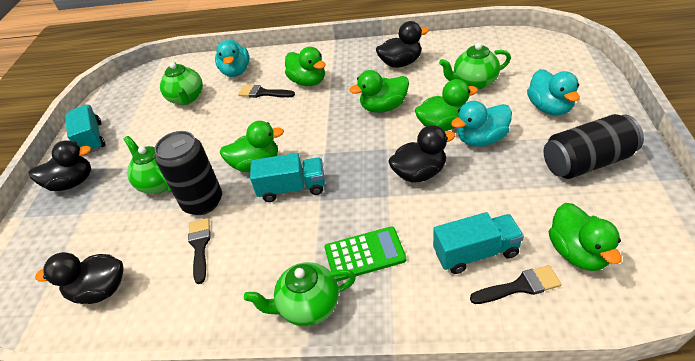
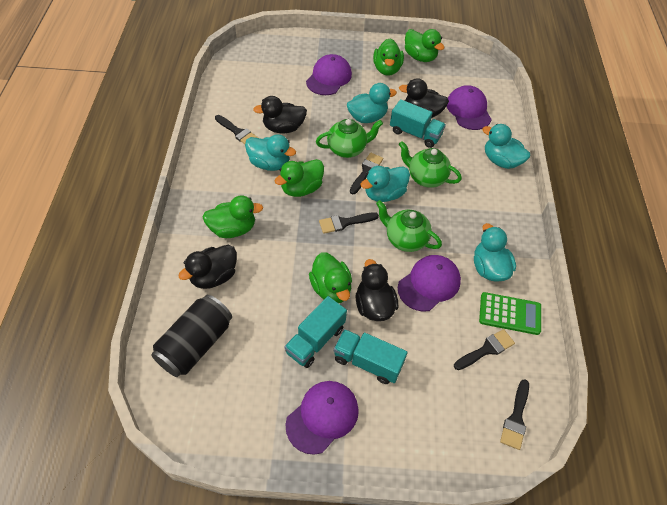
black brush: 3 -> 5
black can: 2 -> 1
green teapot: 4 -> 3
purple cap: 0 -> 4
turquoise duck: 3 -> 5

